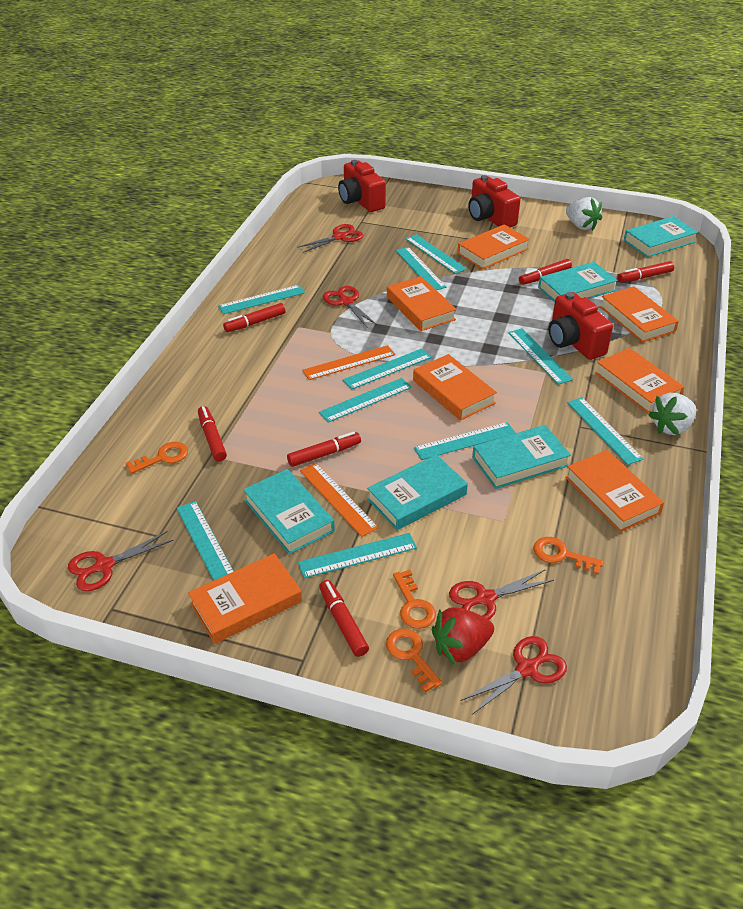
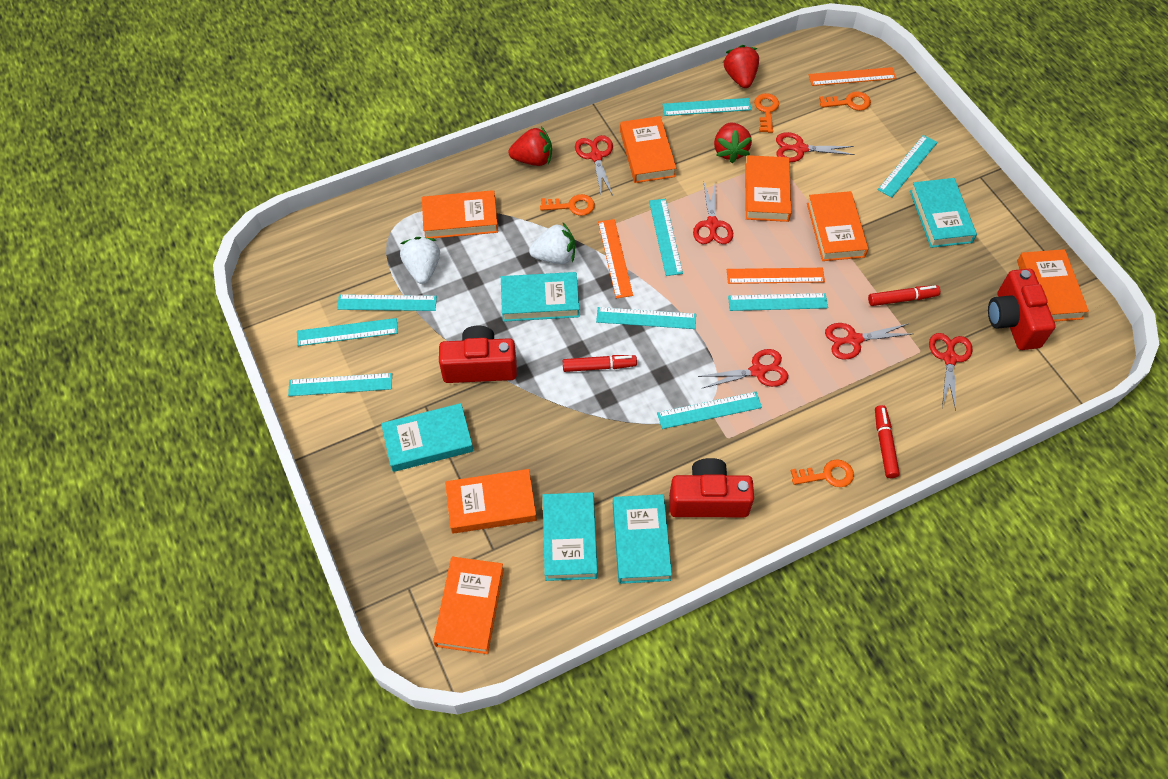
orange ruler: 2 -> 3
red marker: 6 -> 3
red scissors: 5 -> 6
red strawberry: 1 -> 3
turquoise ruler: 10 -> 9

